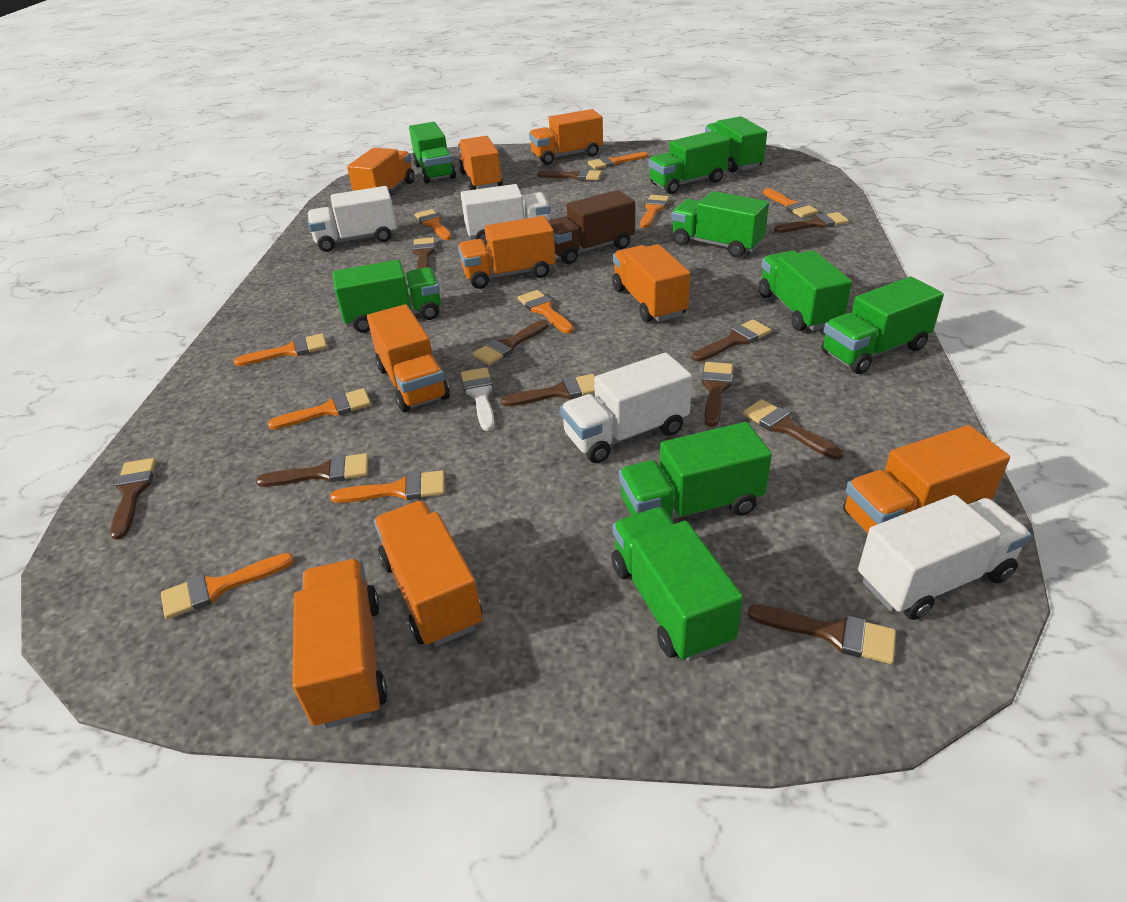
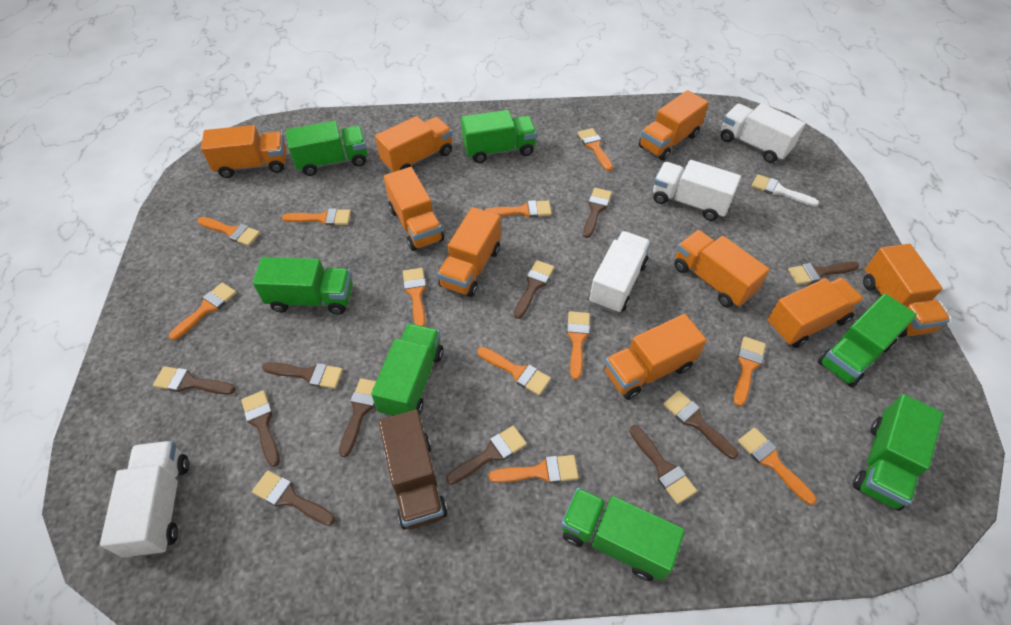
green truck: 9 -> 7
orange brush: 9 -> 11

